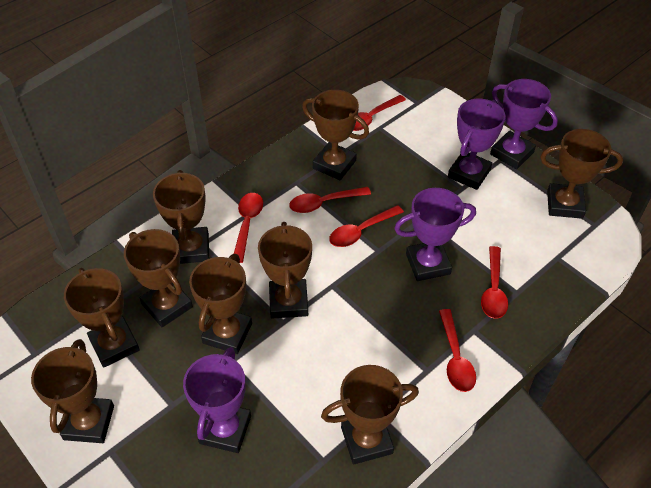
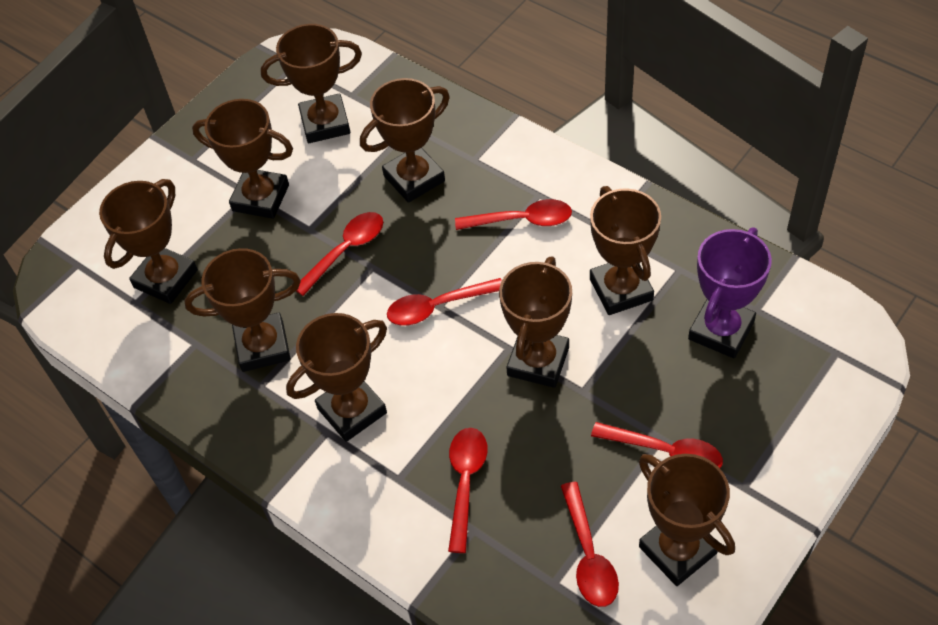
purple trophy: 4 -> 1

